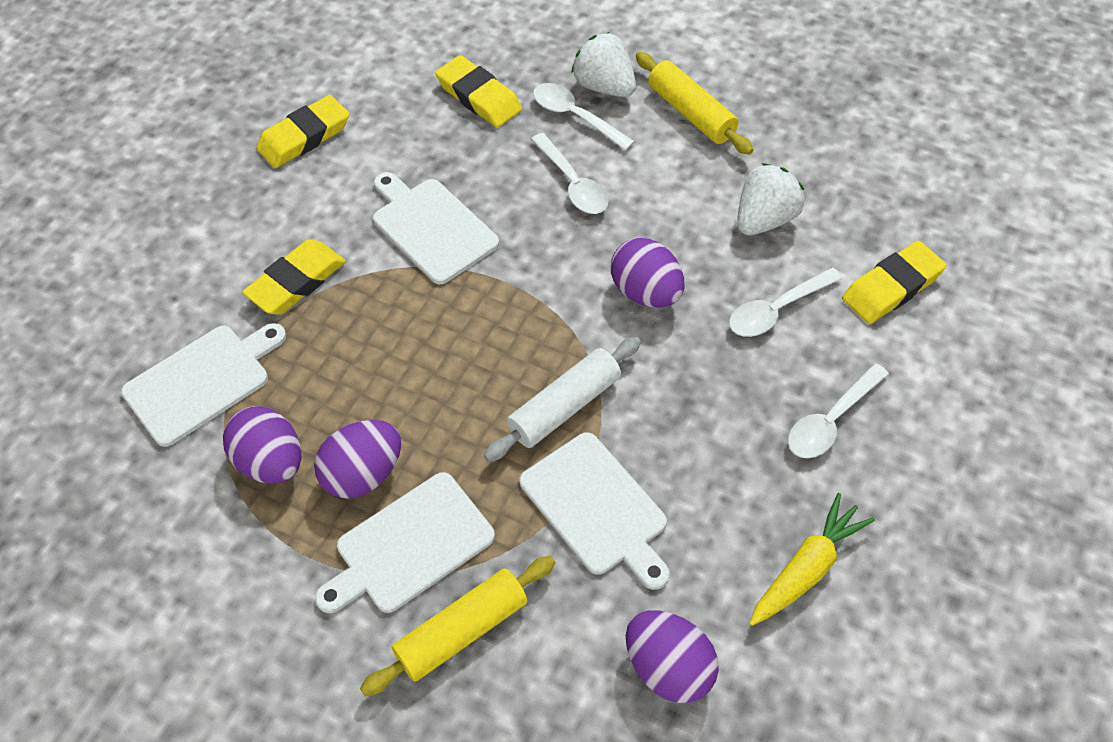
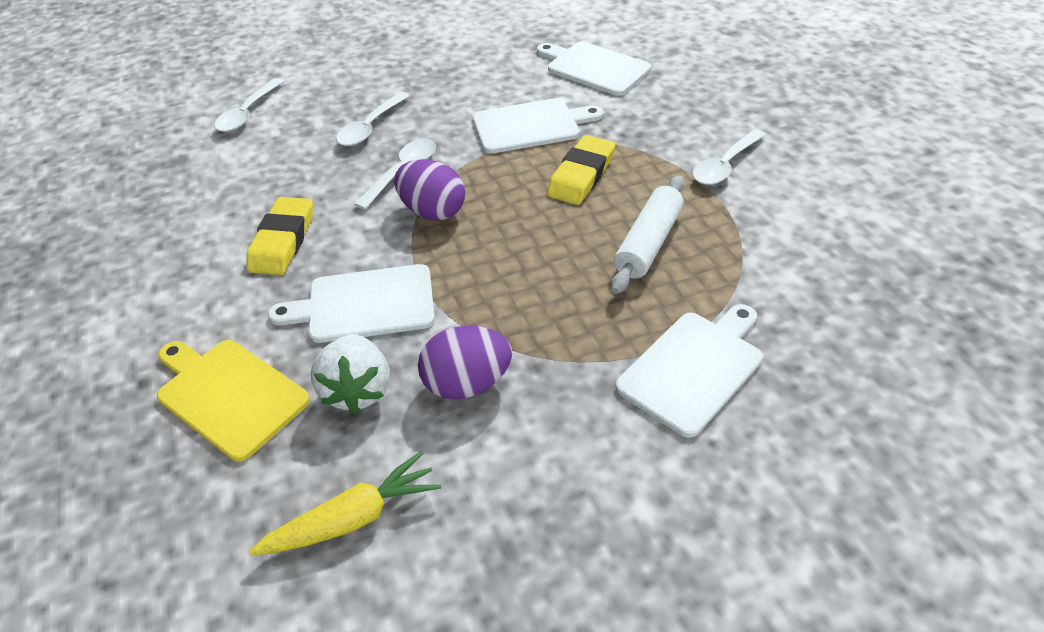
purple egg: 4 -> 2
white strawberry: 2 -> 1
yellow cutting board: 0 -> 1
yellow eraser: 4 -> 2
yellow rolling pin: 2 -> 0

